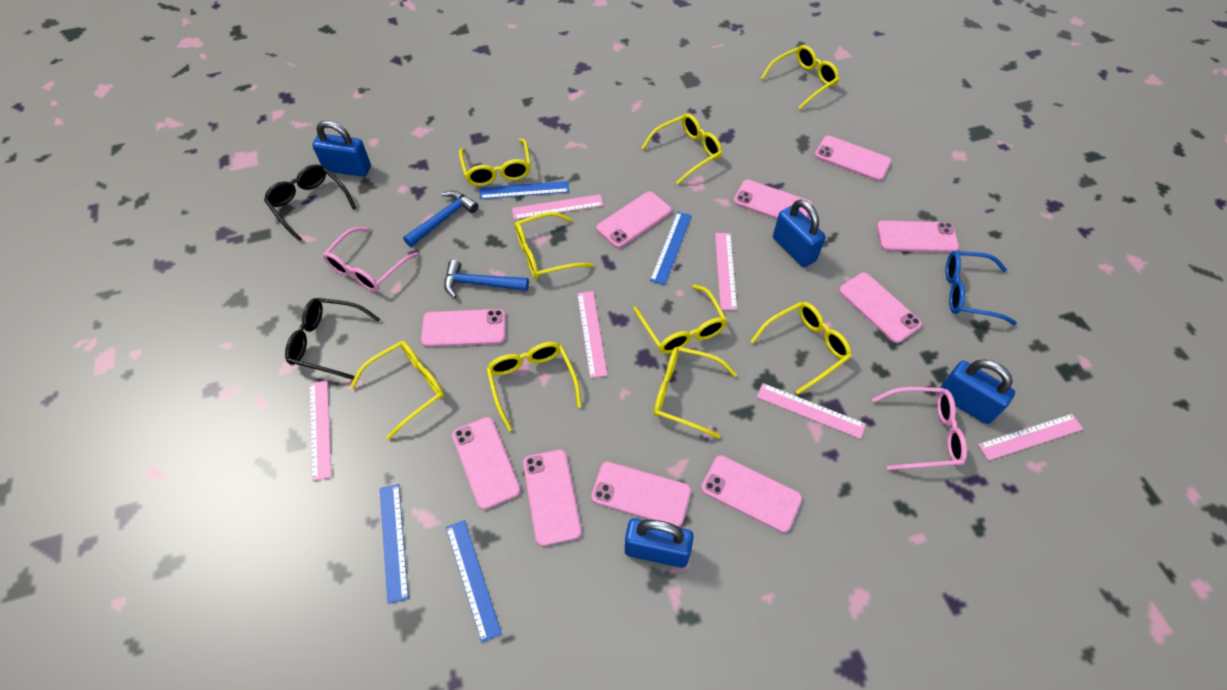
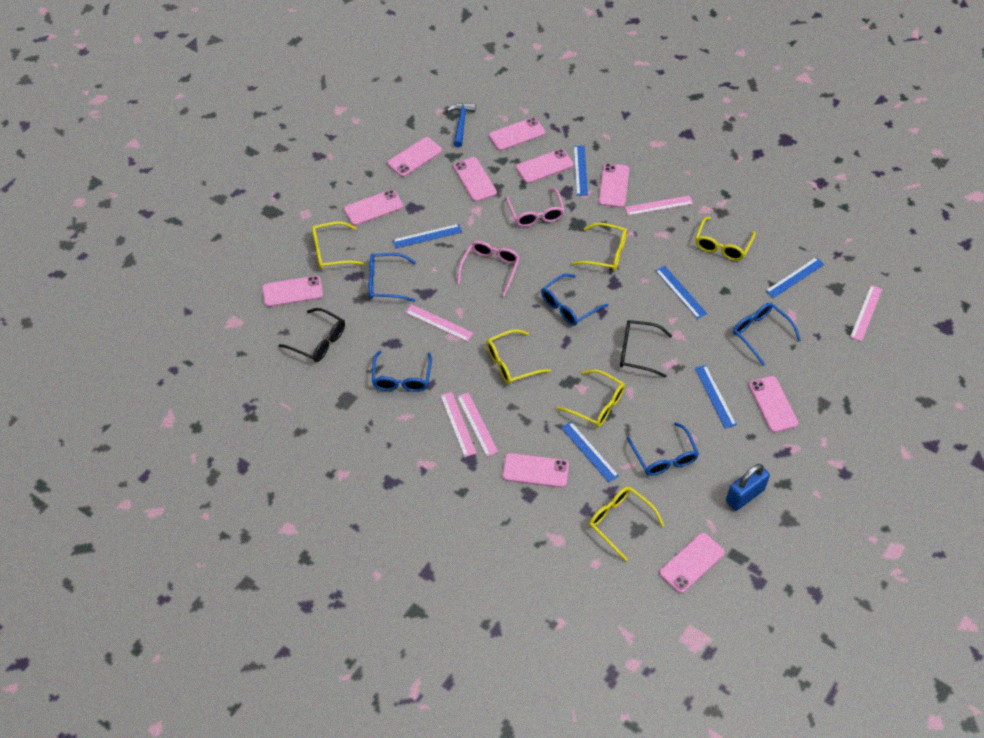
blue glasses: 1 -> 5
blue hammer: 2 -> 1
blue padlock: 4 -> 1
blue ruler: 4 -> 6
pink ruler: 6 -> 5
yellow glasses: 9 -> 6

